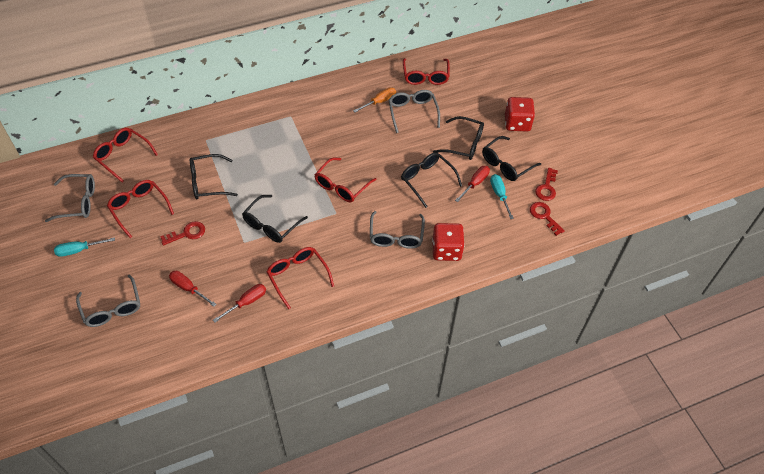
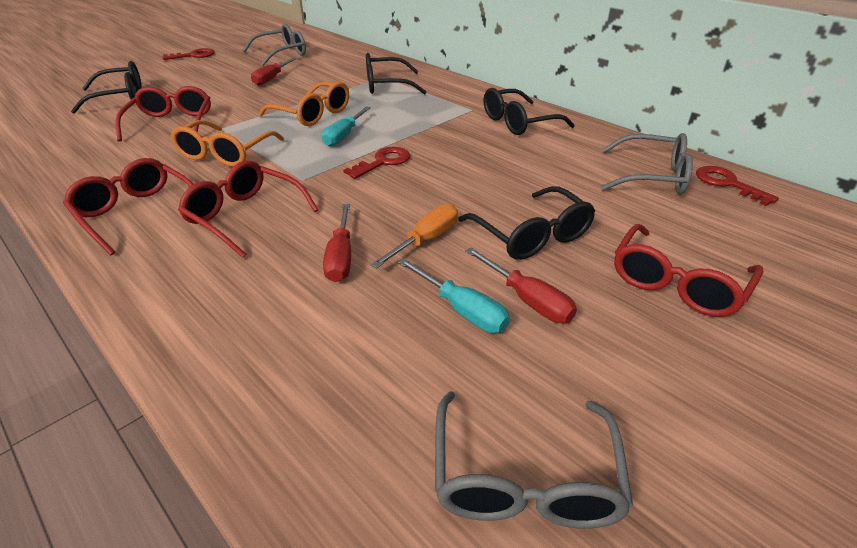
black glasses: 5 -> 4
grey glasses: 4 -> 3
orange glasses: 0 -> 2
red dice: 2 -> 0
red glasses: 5 -> 4

